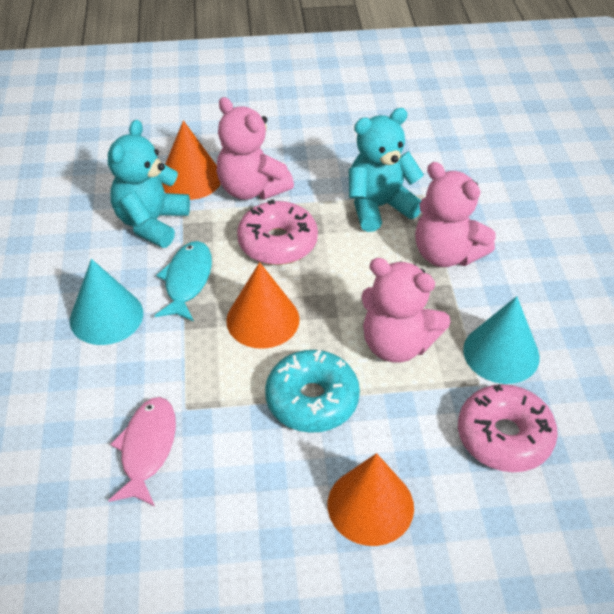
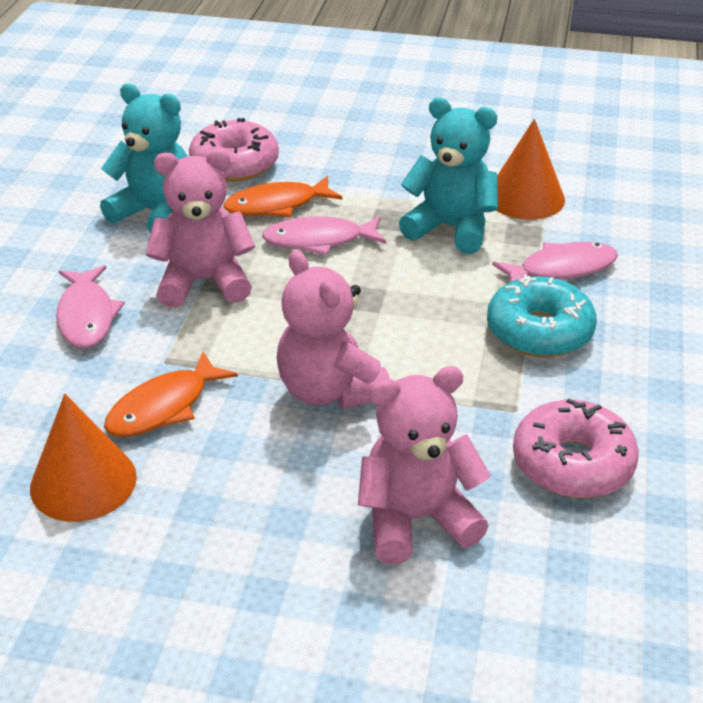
orange cone: 3 -> 2
orange fish: 0 -> 2
pink fish: 1 -> 3
turquoise cone: 2 -> 0
turquoise fish: 1 -> 0

